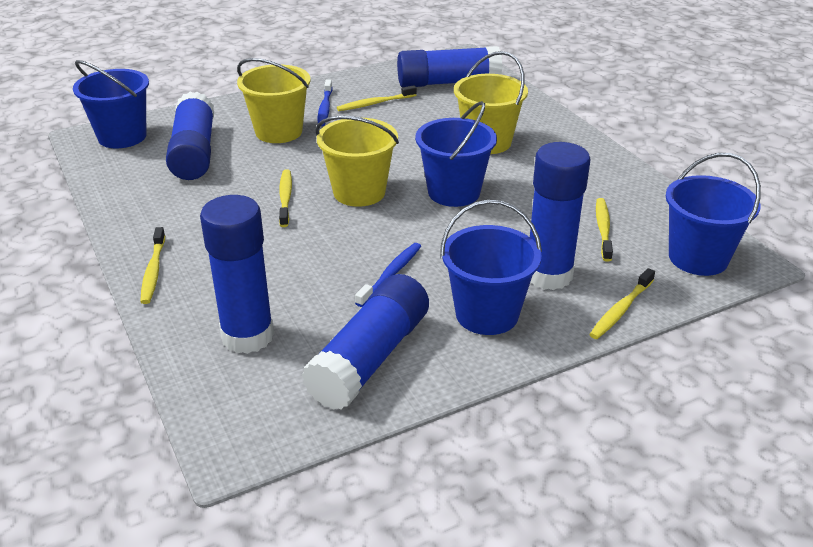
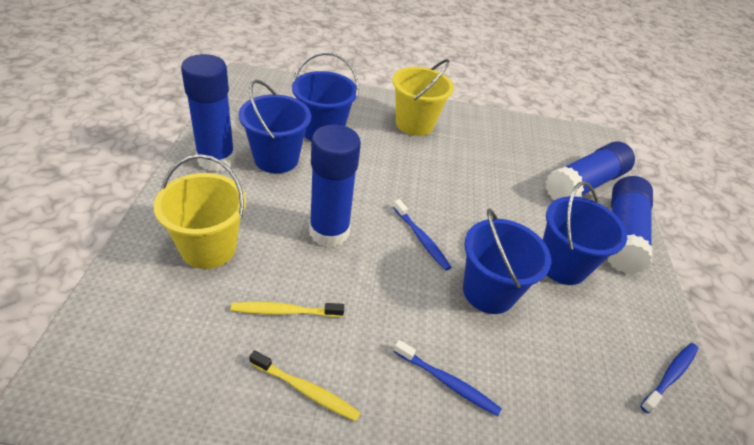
blue glue stick: 5 -> 4
blue toothbrush: 2 -> 3
yellow bucket: 3 -> 2
yellow toothbrush: 5 -> 2

